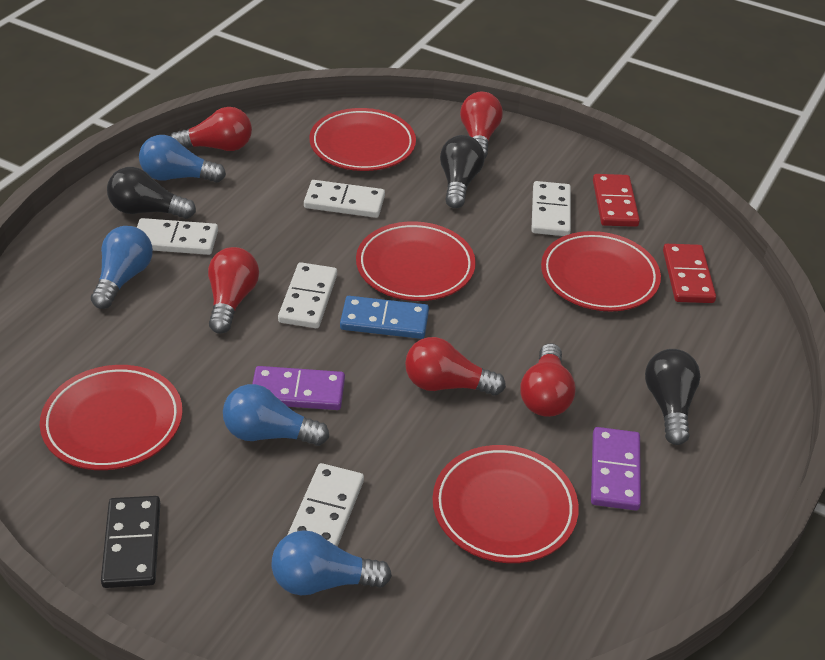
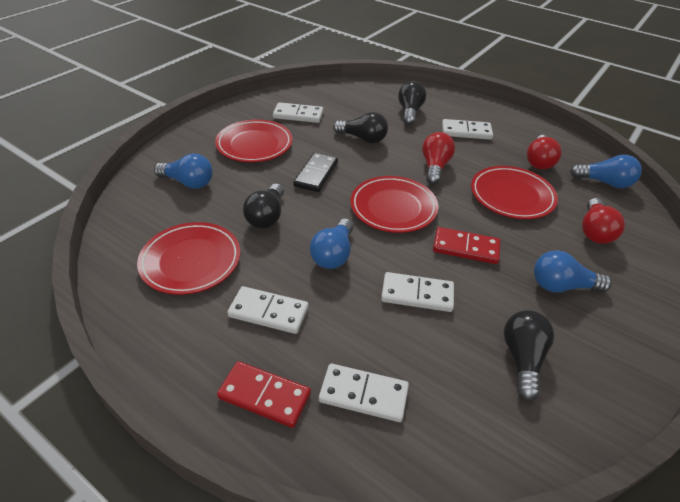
black light bulb: 3 -> 4
blue domino: 1 -> 0
purple domino: 2 -> 0
red light bulb: 5 -> 3
red plate: 5 -> 4

